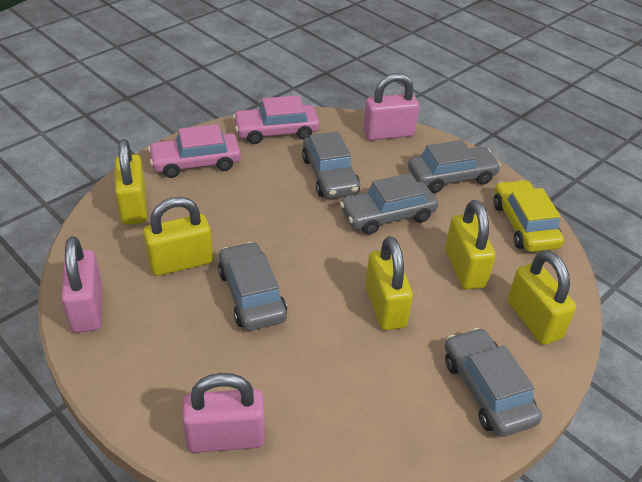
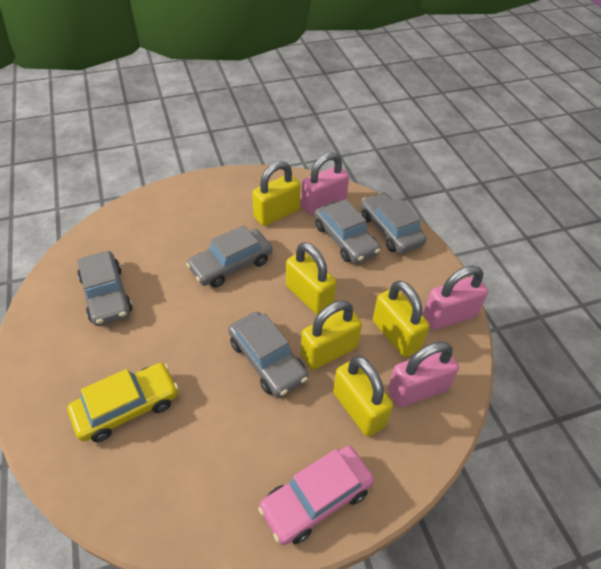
pink car: 2 -> 1

